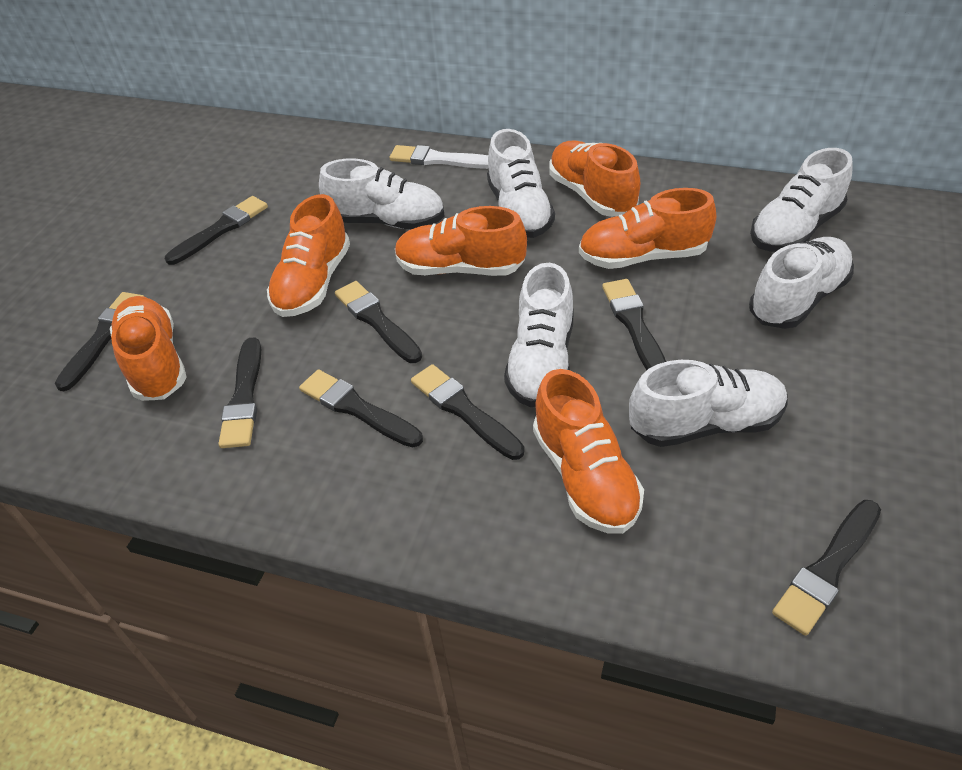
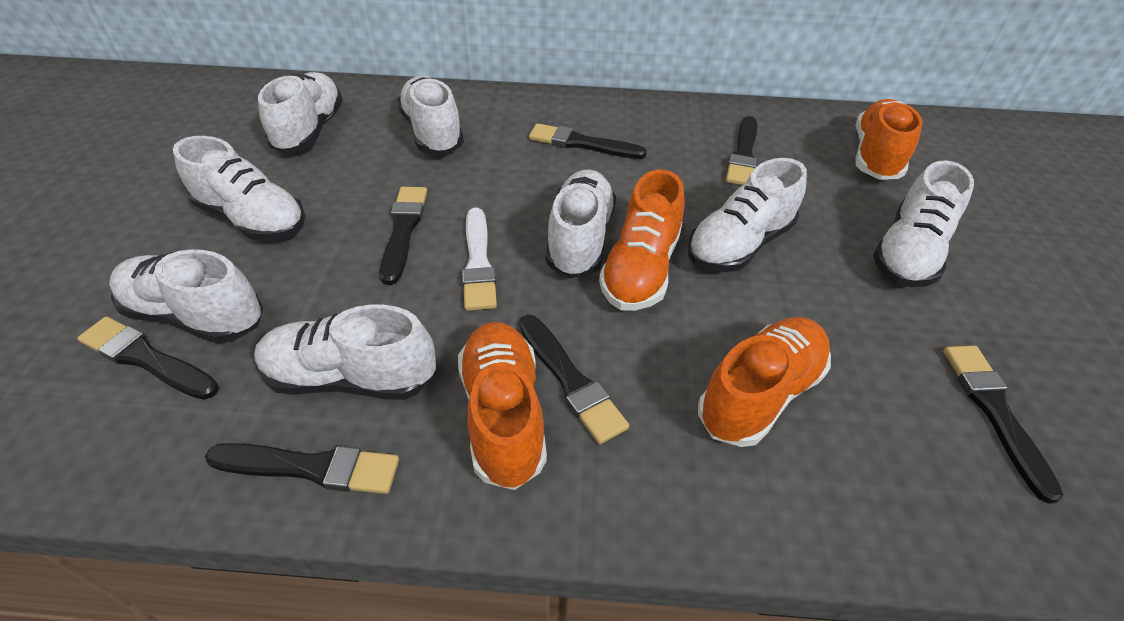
black brush: 8 -> 7
orange shoe: 6 -> 4
white shoe: 6 -> 8

